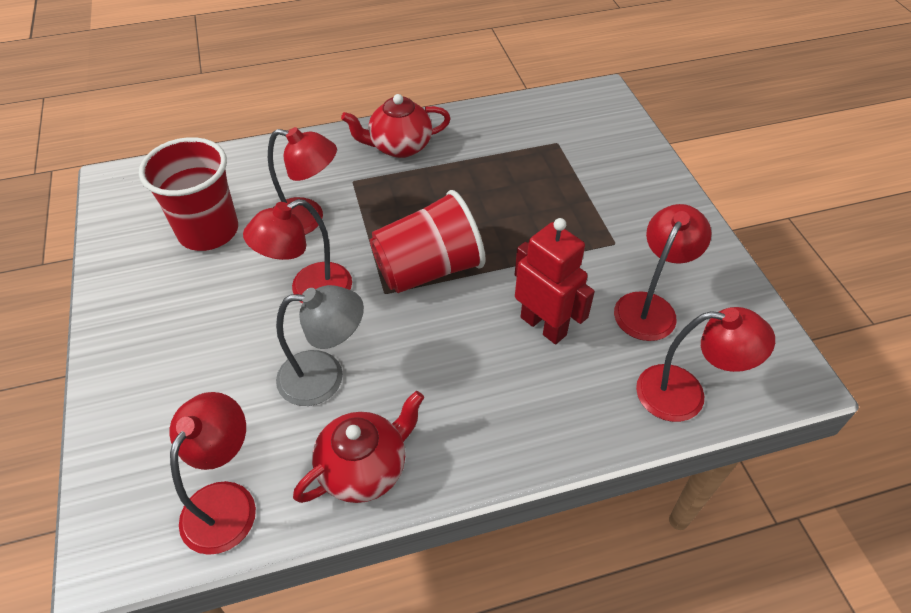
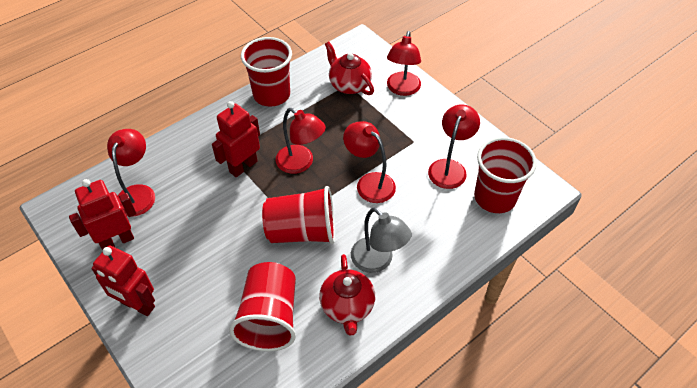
red cup: 2 -> 4
red robot: 1 -> 3

